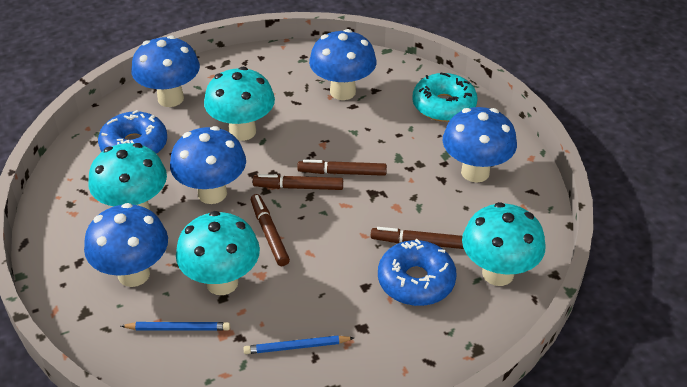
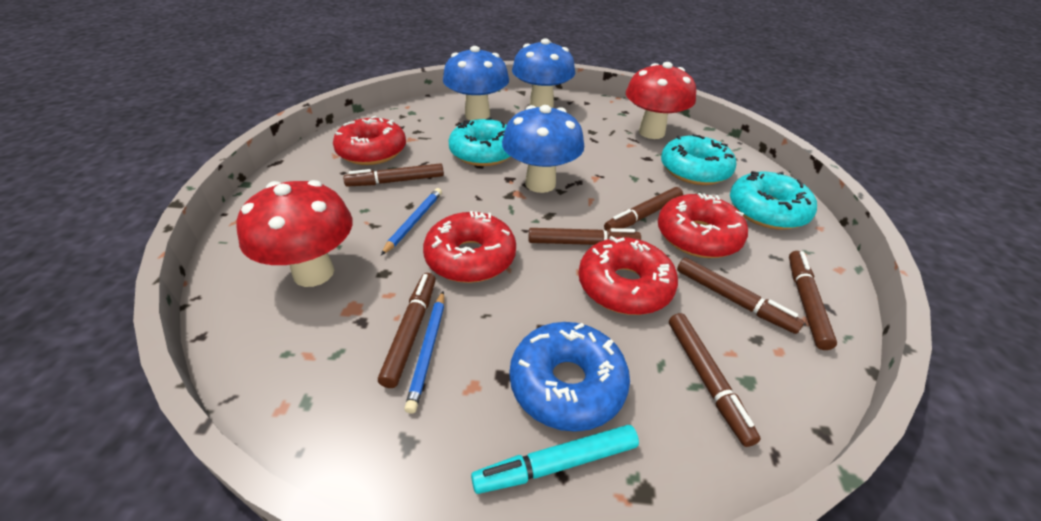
blue donut: 2 -> 1
blue mushroom: 5 -> 3
brown marker: 4 -> 7
red donut: 0 -> 4
red mushroom: 0 -> 2
turquoise donut: 1 -> 3
turquoise marker: 0 -> 1
turquoise mushroom: 4 -> 0

